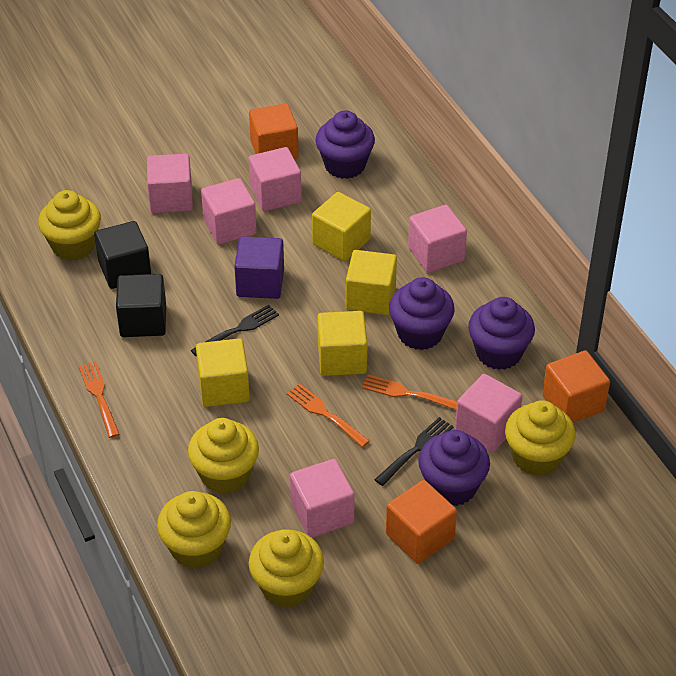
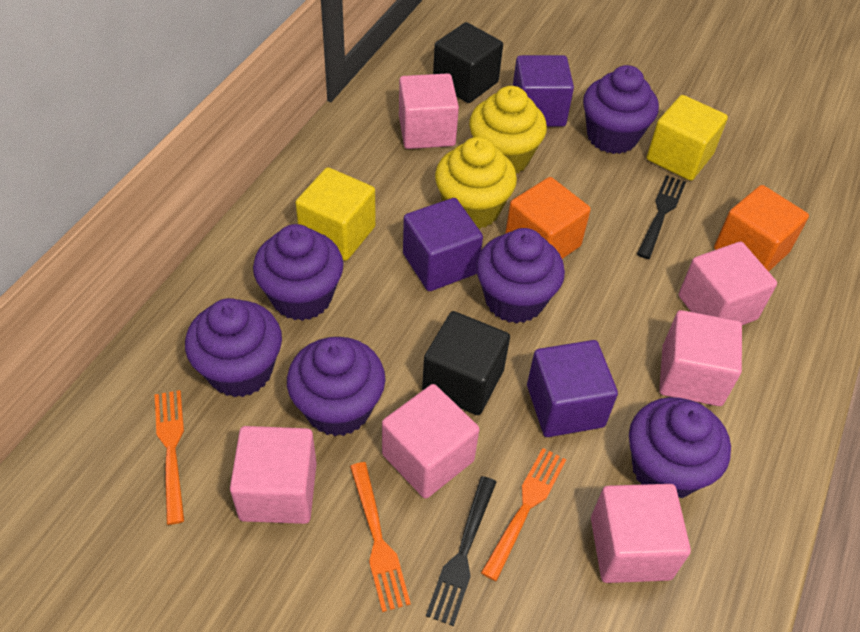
orange cube: 3 -> 2
purple cube: 1 -> 3
purple cupcake: 4 -> 6
yellow cube: 4 -> 2
yellow cupcake: 5 -> 2

